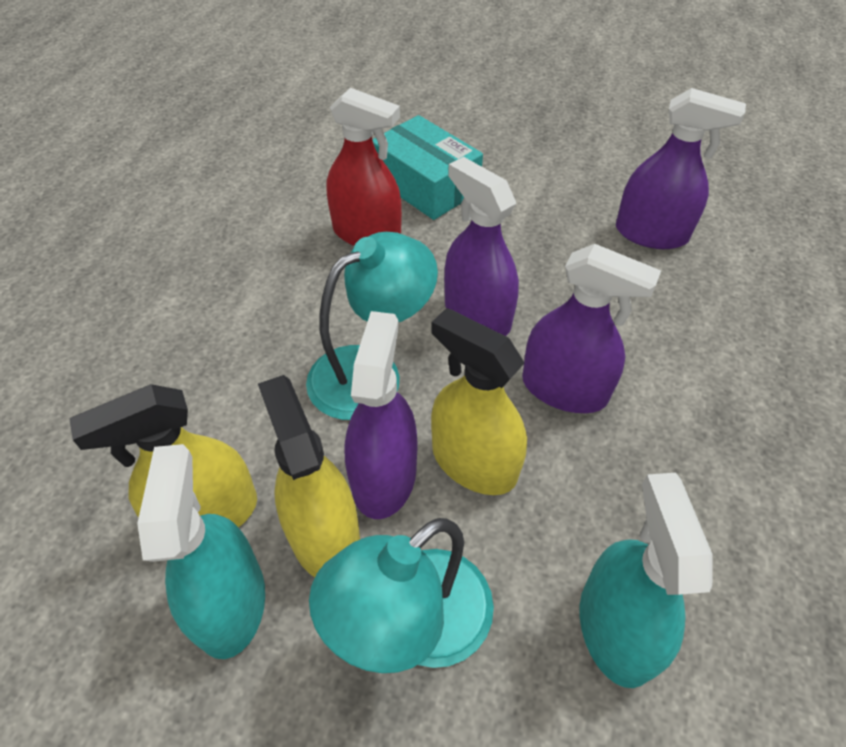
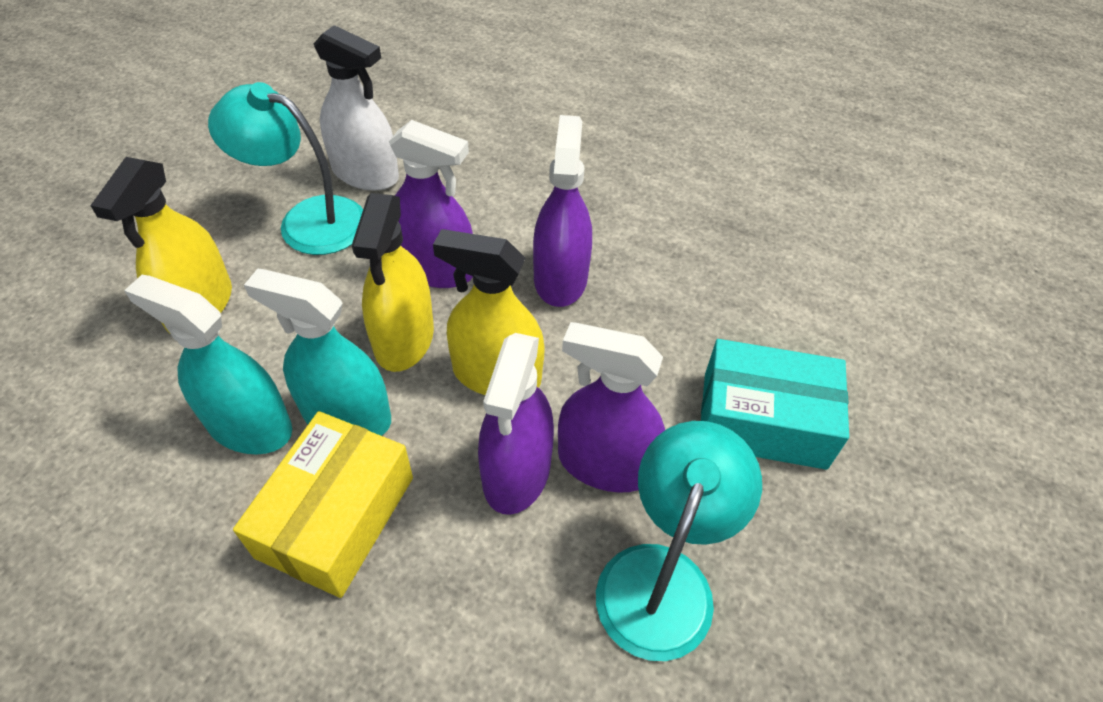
red spray bottle: 1 -> 0
white spray bottle: 0 -> 1
yellow box: 0 -> 1

